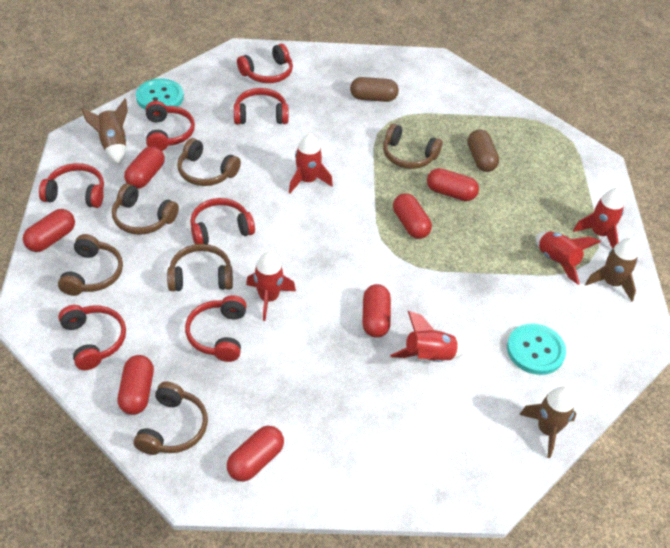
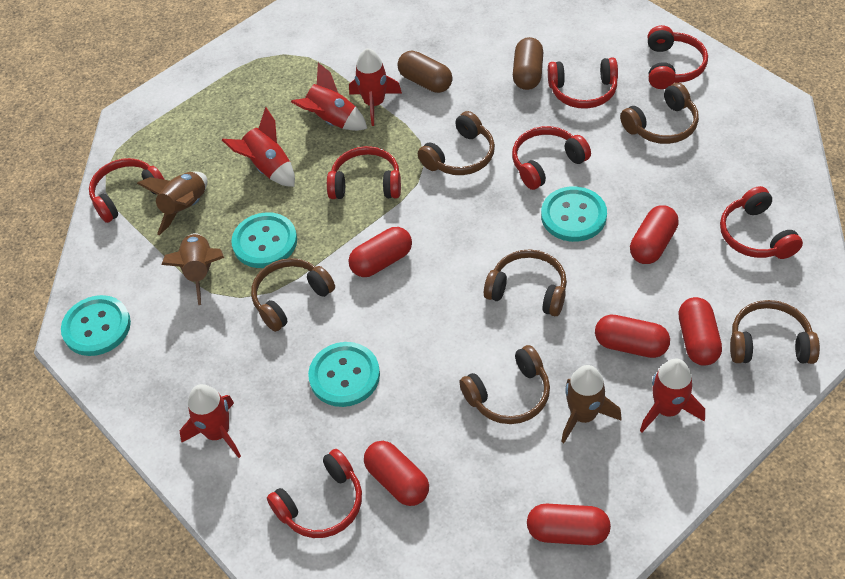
red capsule: 7 -> 6
turquoise button: 2 -> 4

